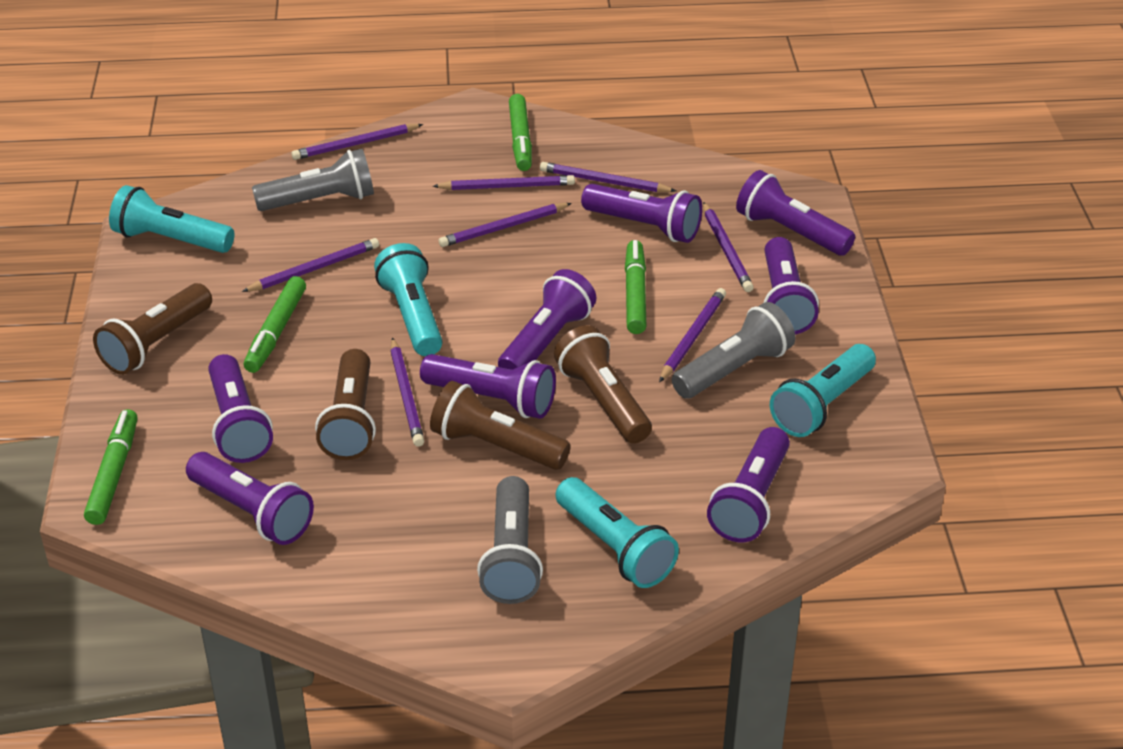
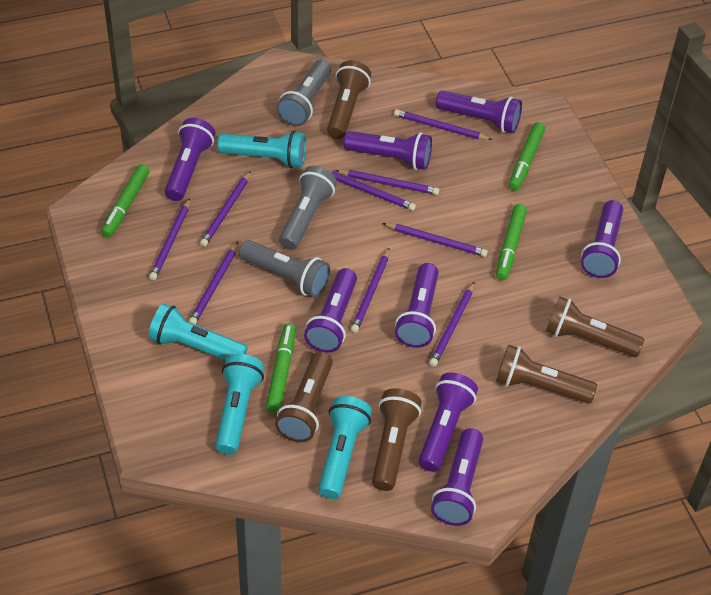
brown flashlight: 4 -> 5
purple pencil: 8 -> 9

